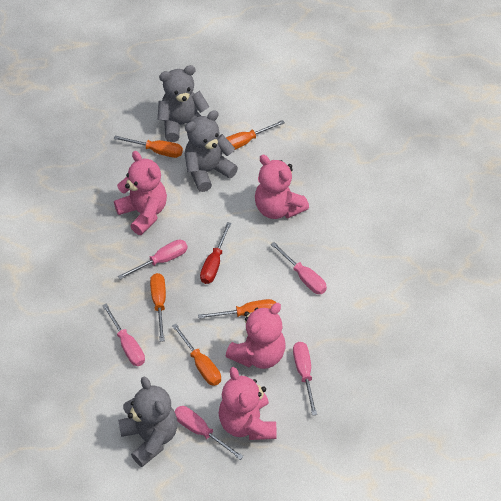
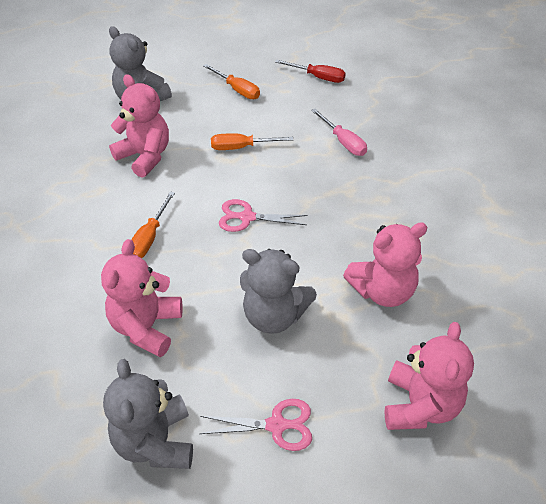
orange screwdriver: 5 -> 3
pink scissors: 0 -> 2
pink screwdriver: 5 -> 1

